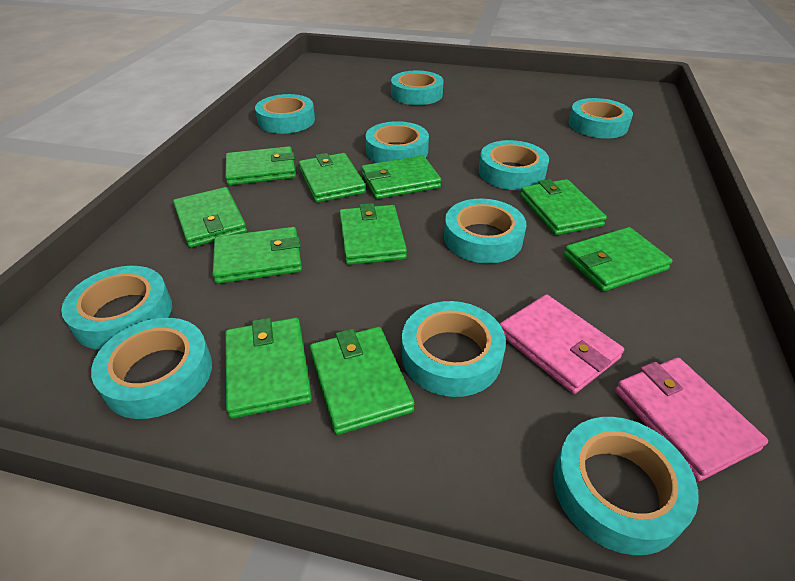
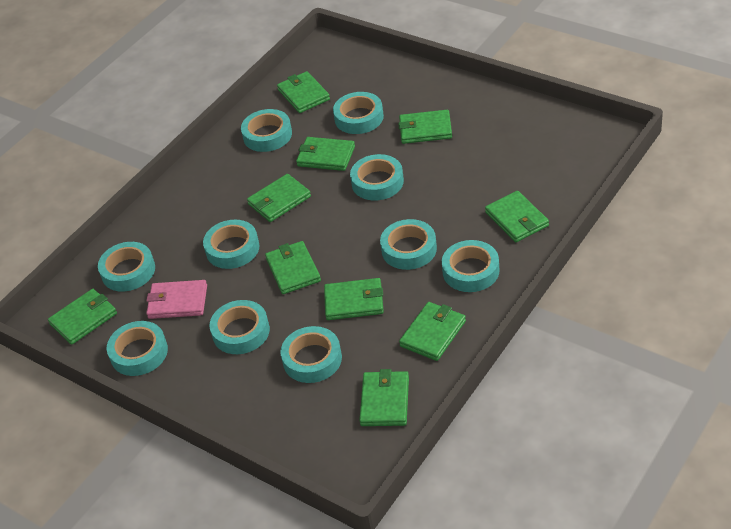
pink wallet: 2 -> 1

